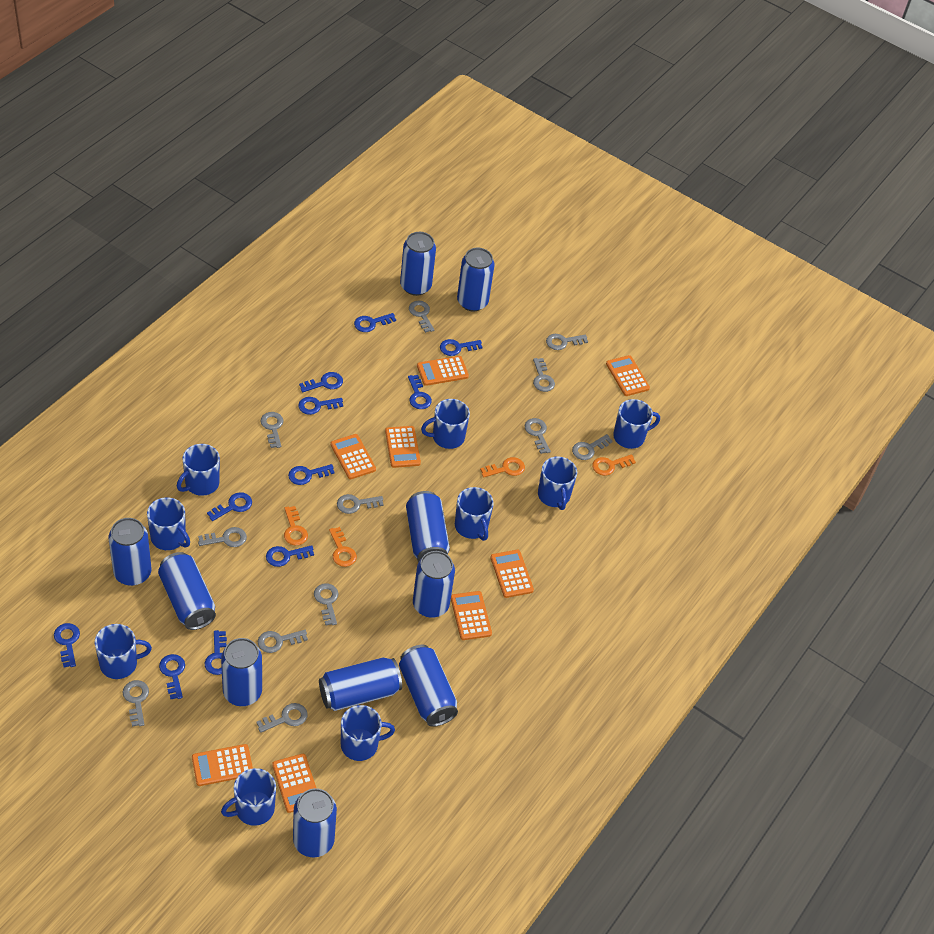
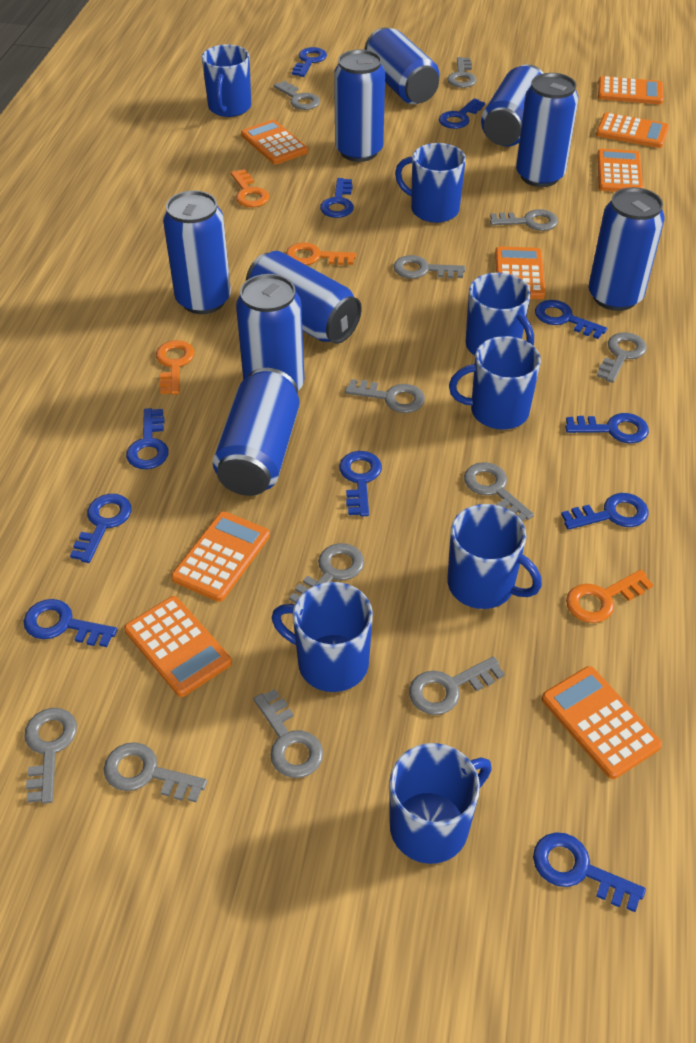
blue can: 10 -> 9
blue mug: 9 -> 7

